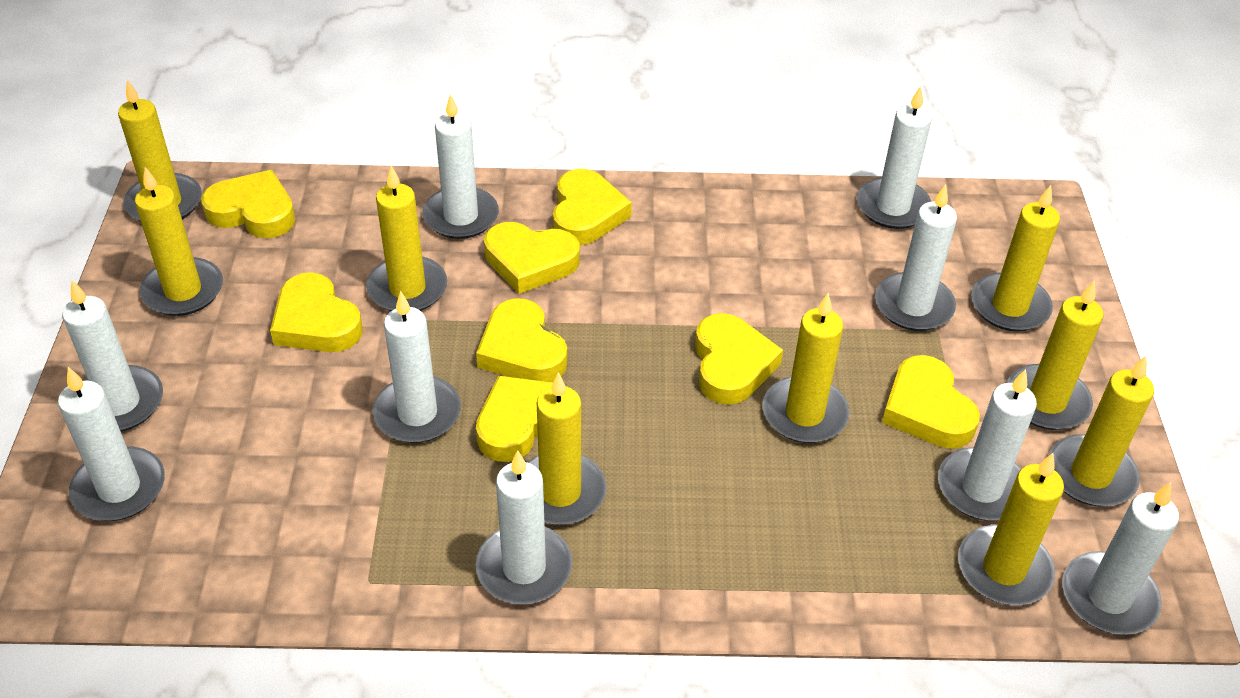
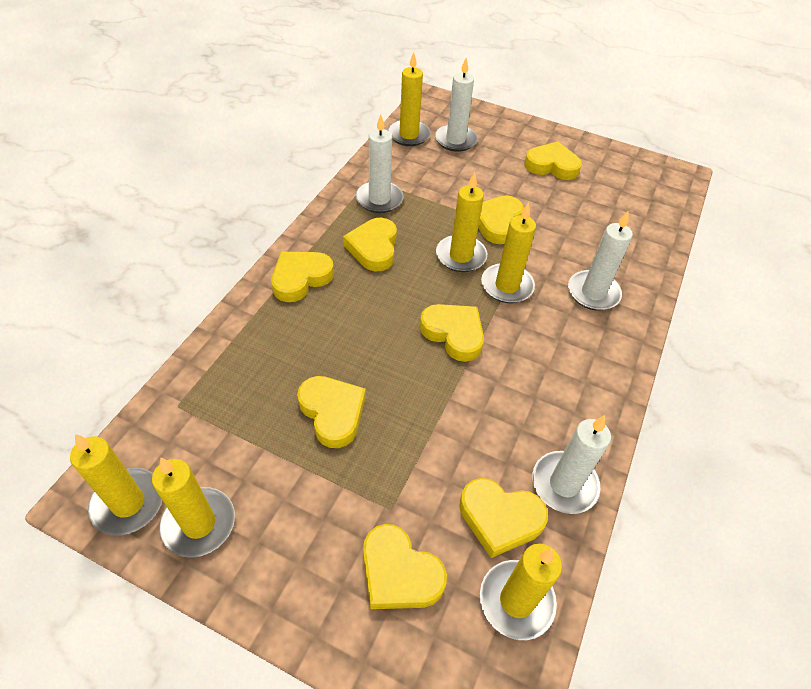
white candle: 9 -> 4
yellow candle: 9 -> 6

